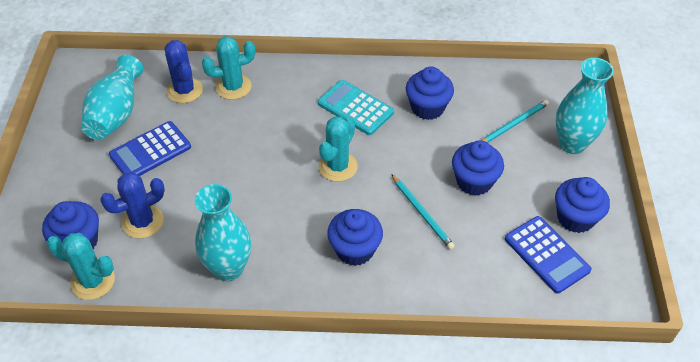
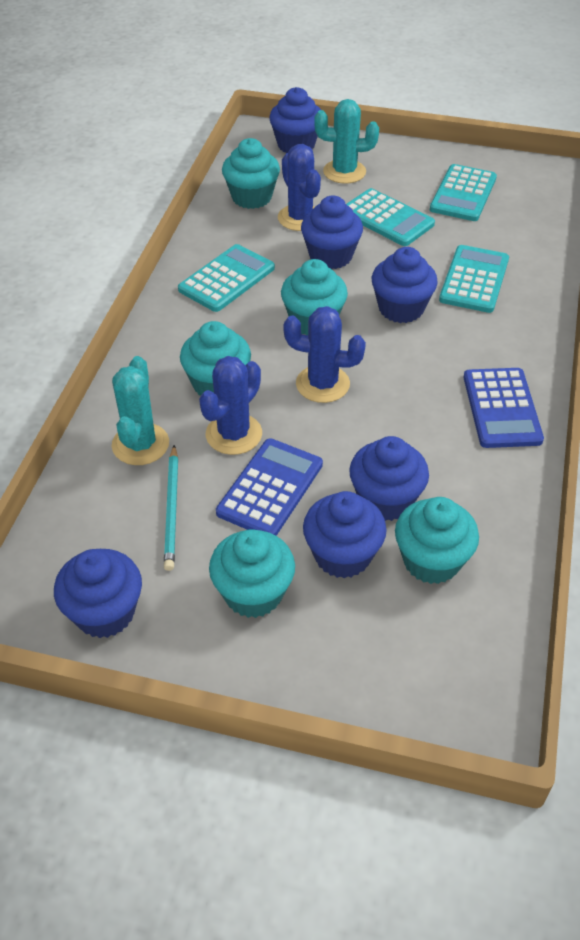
blue cactus: 2 -> 3
blue cupcake: 5 -> 6
turquoise cactus: 3 -> 2
turquoise calculator: 1 -> 4
turquoise cupcake: 0 -> 5
turquoise pencil: 2 -> 1
turquoise vase: 3 -> 0

